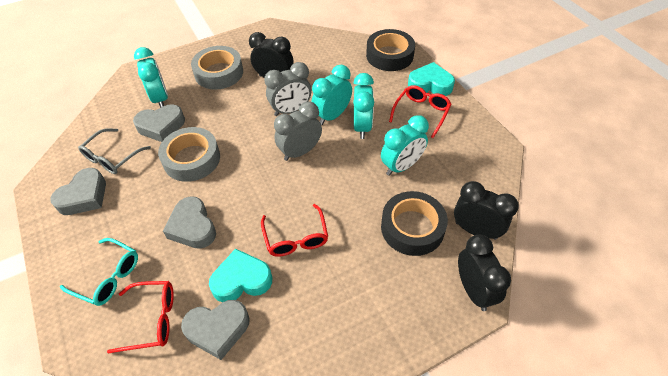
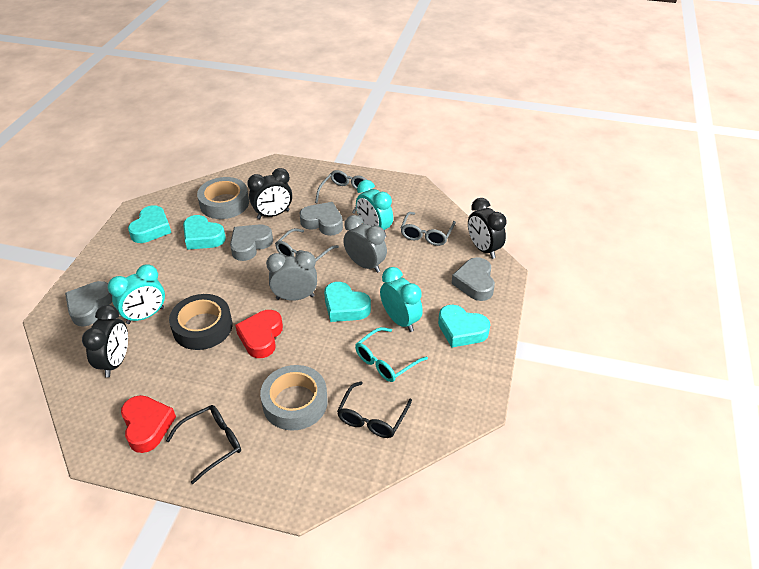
black glasses: 0 -> 2
black tape: 2 -> 1
grey glasses: 1 -> 3
red glasses: 3 -> 0
red heart: 0 -> 2
turquoise clock: 4 -> 3
turquoise heart: 2 -> 4

